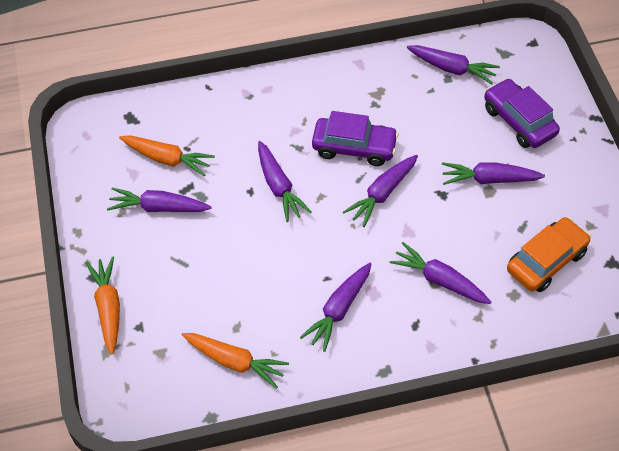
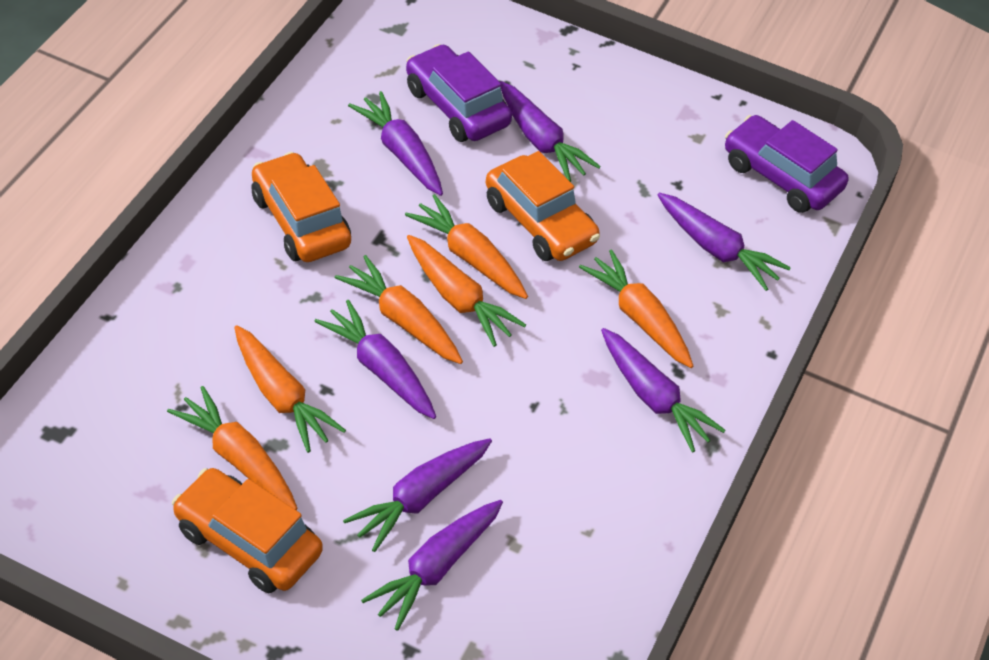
orange car: 1 -> 3
orange carrot: 3 -> 6

